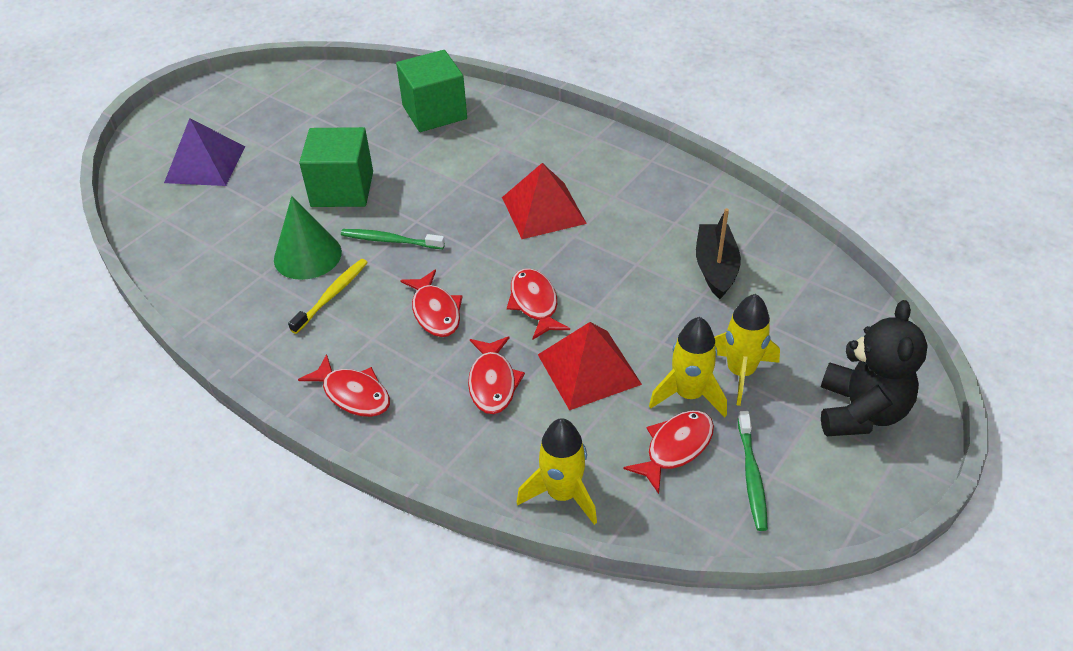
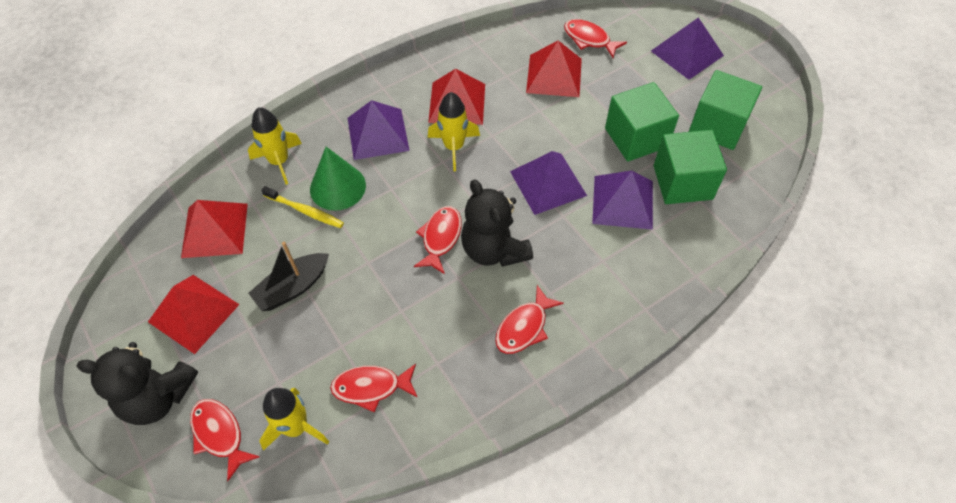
black teddy bear: 1 -> 2
green cube: 2 -> 3
green toothbrush: 2 -> 0
purple pyramid: 1 -> 4
red pyramid: 2 -> 4

